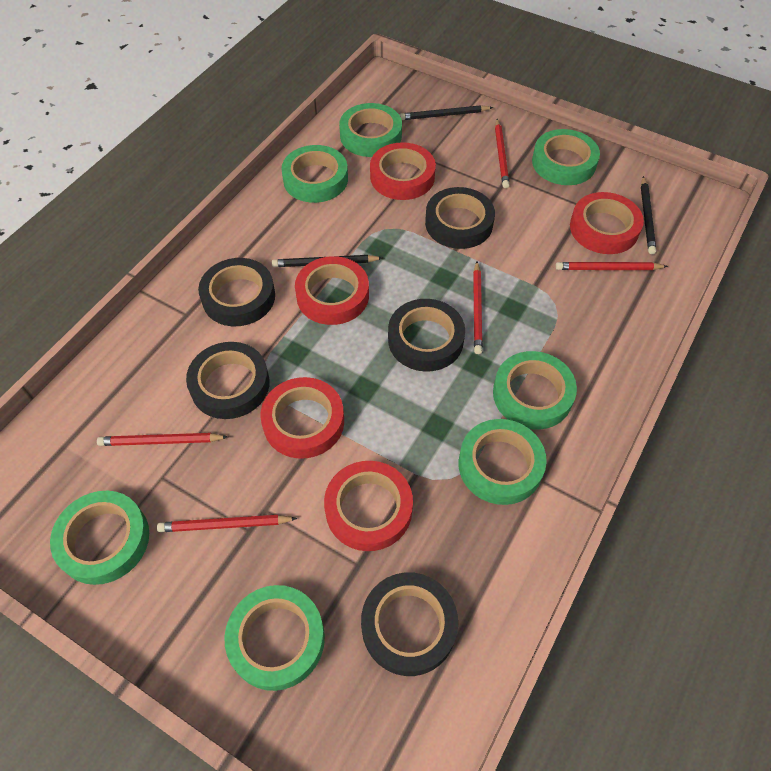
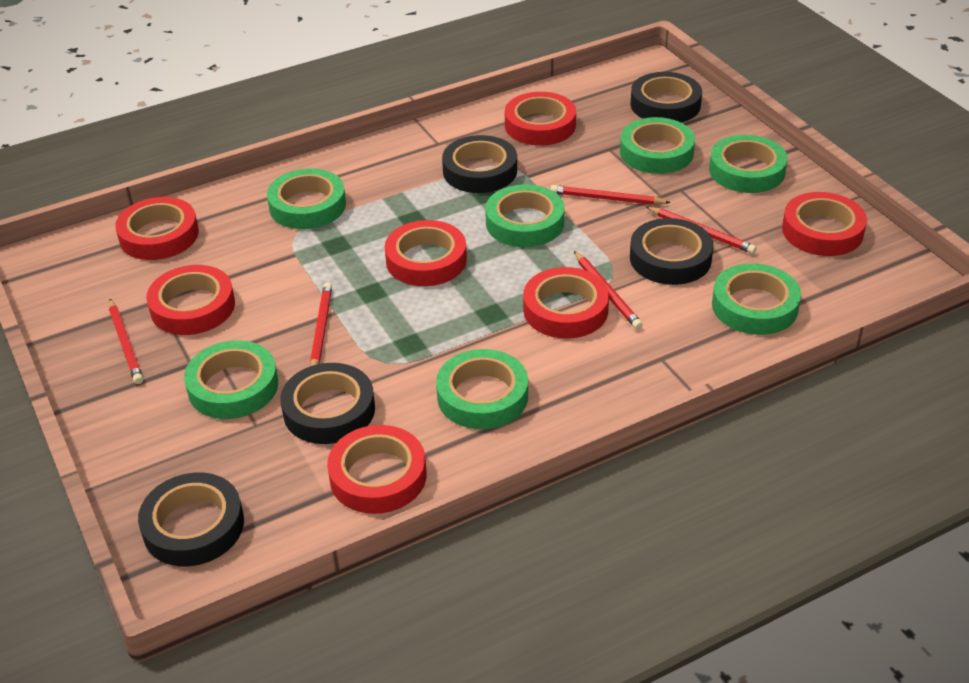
black pencil: 3 -> 0
red tape: 5 -> 7

